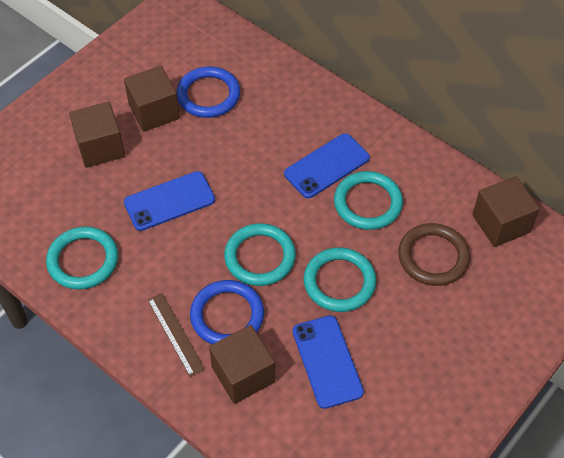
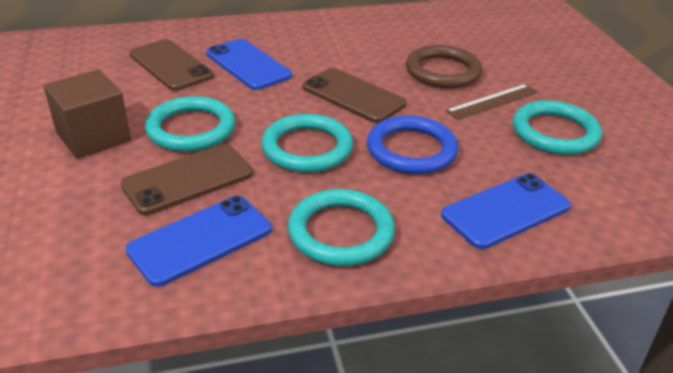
blue ring: 2 -> 1
brown cube: 4 -> 1
brown phone: 0 -> 3

